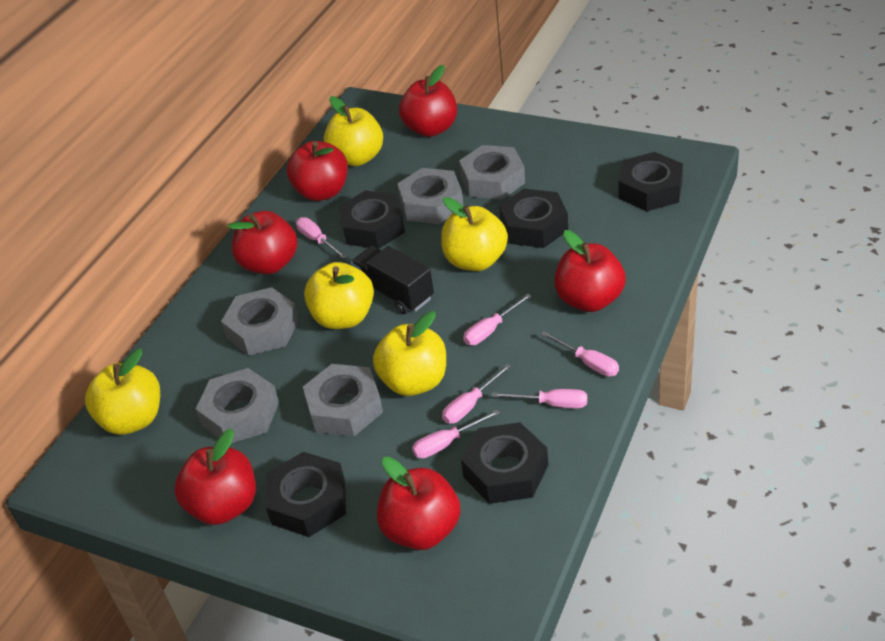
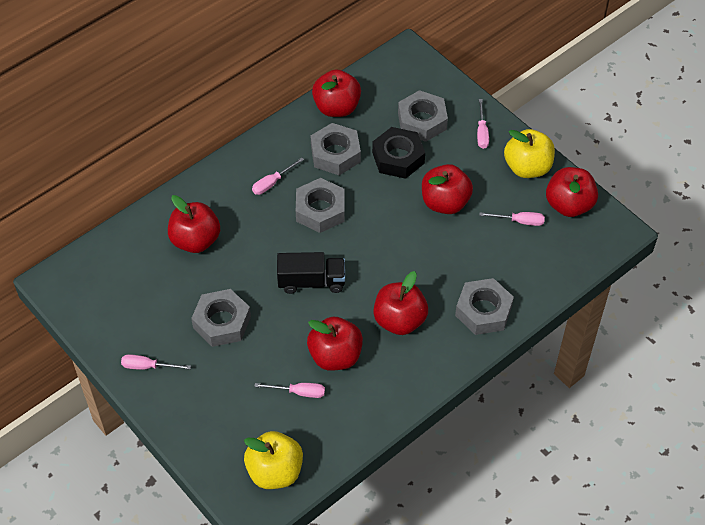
black nut: 5 -> 1
pink screwdriver: 6 -> 5
yellow apple: 5 -> 2

